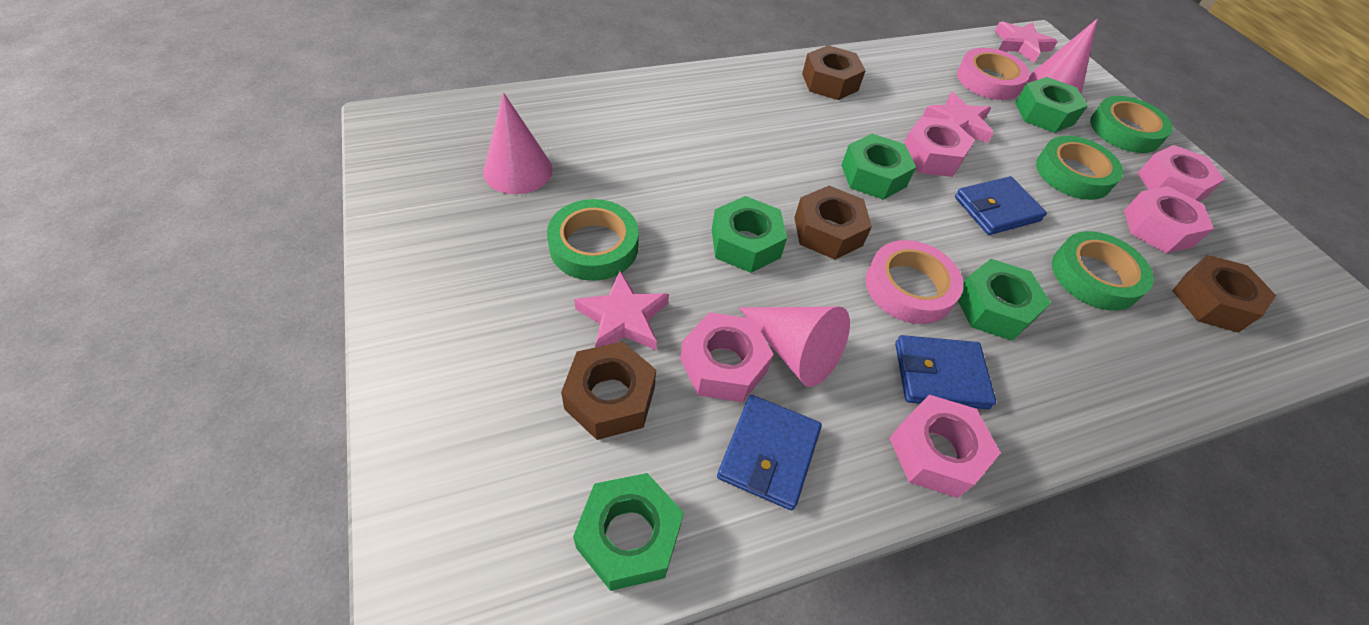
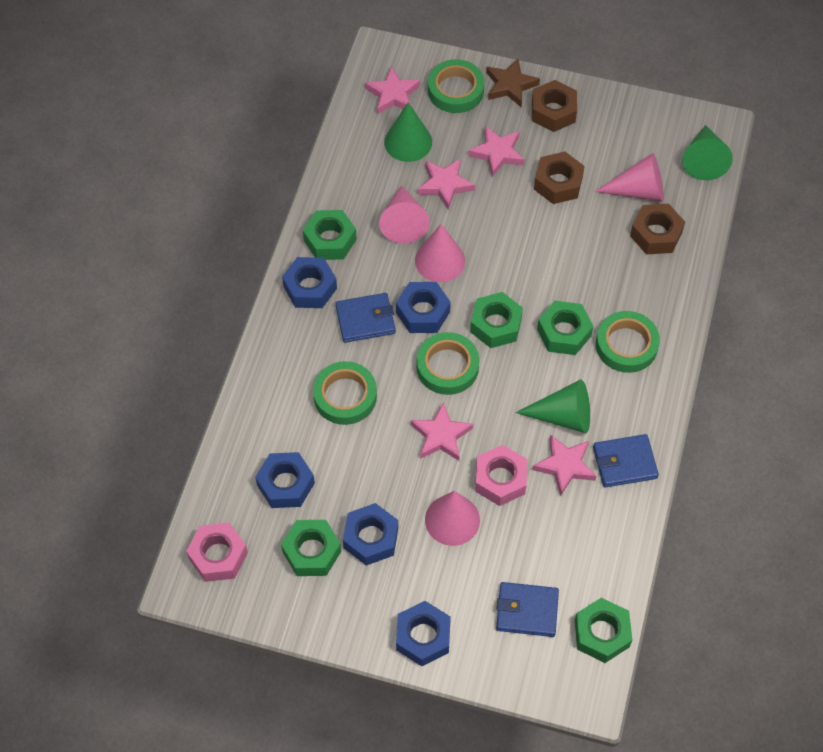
blue nut: 0 -> 5
brown nut: 4 -> 3
brown star: 0 -> 1
green cone: 0 -> 3
pink cone: 3 -> 4
pink nut: 5 -> 2
pink star: 3 -> 5
pink tape: 2 -> 0

